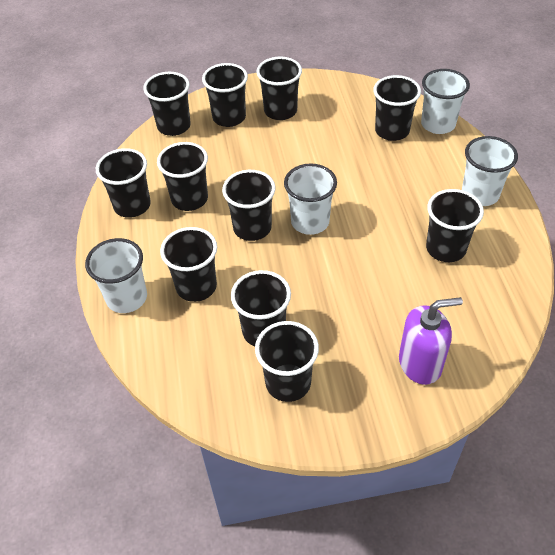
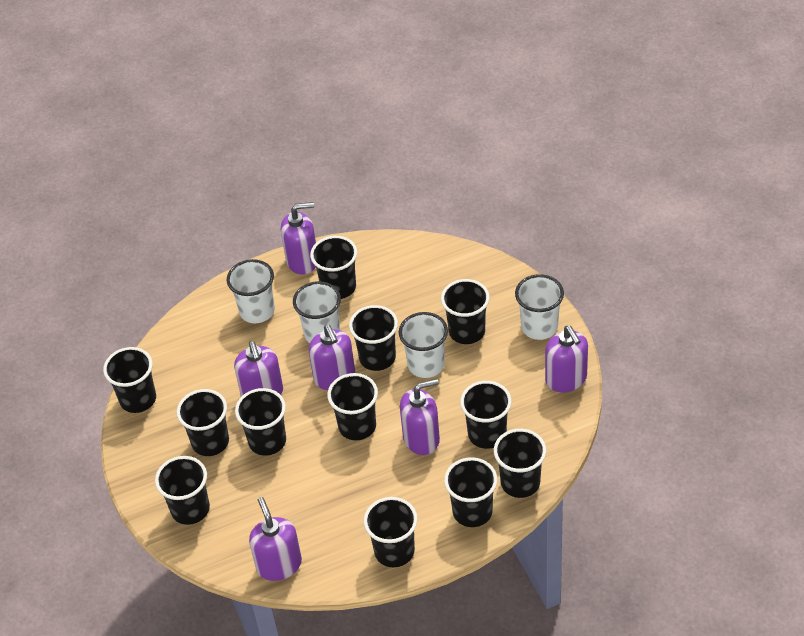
black cup: 11 -> 12
purple soap dispenser: 1 -> 6

